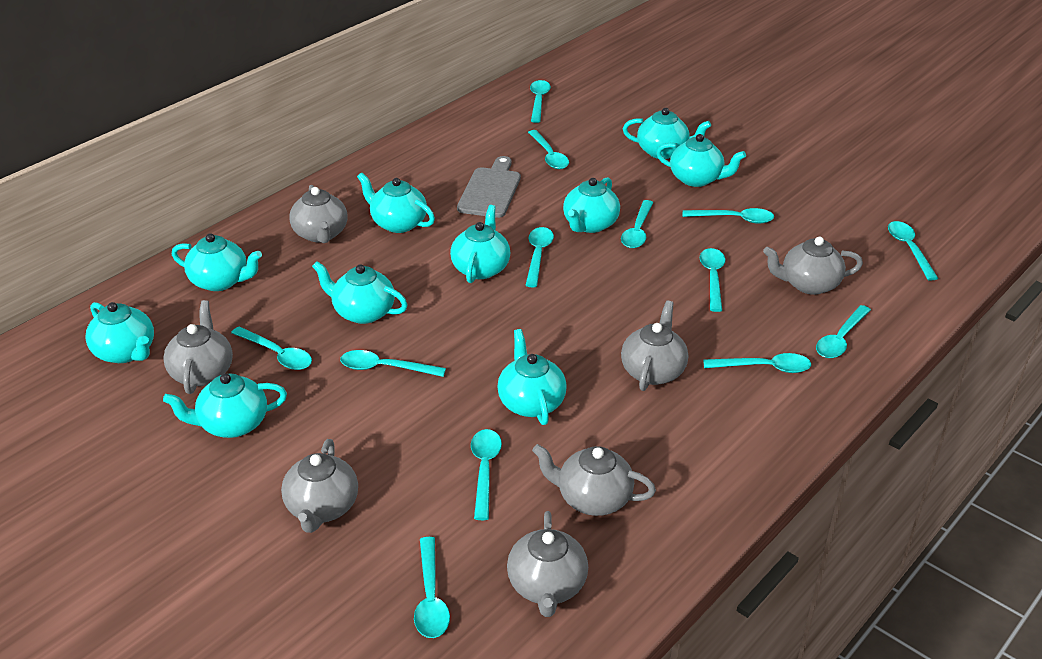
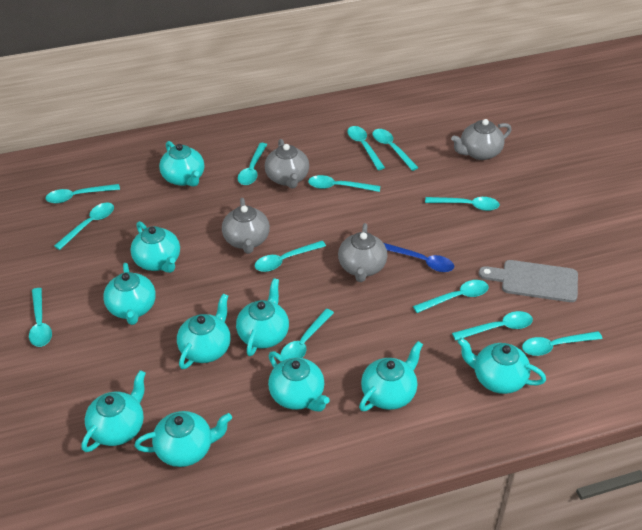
blue spoon: 0 -> 1
grey teapot: 7 -> 4

